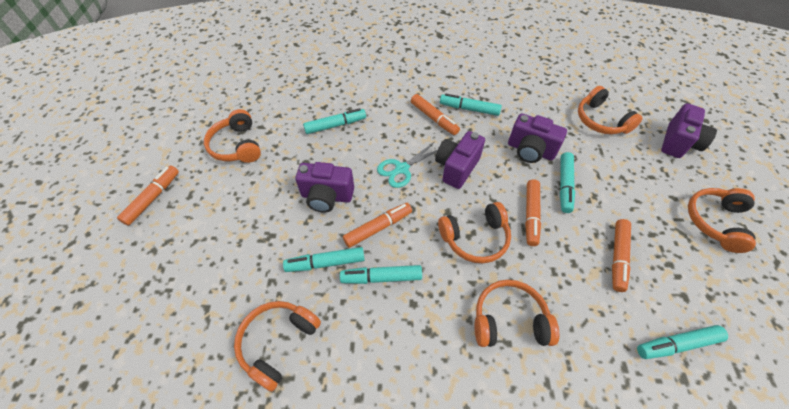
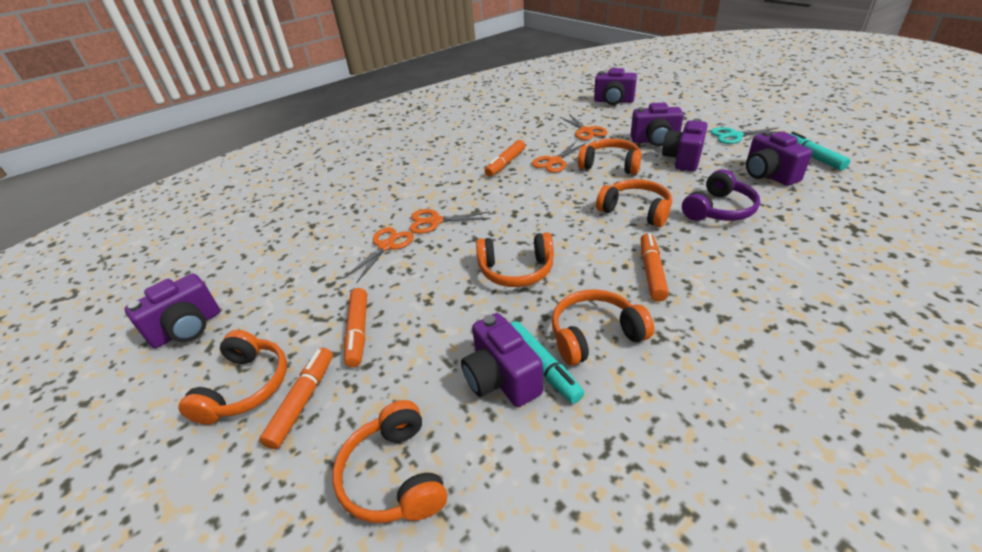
orange marker: 5 -> 4
orange scissors: 0 -> 4
purple camera: 4 -> 6
purple headphones: 0 -> 1
turquoise marker: 6 -> 2

